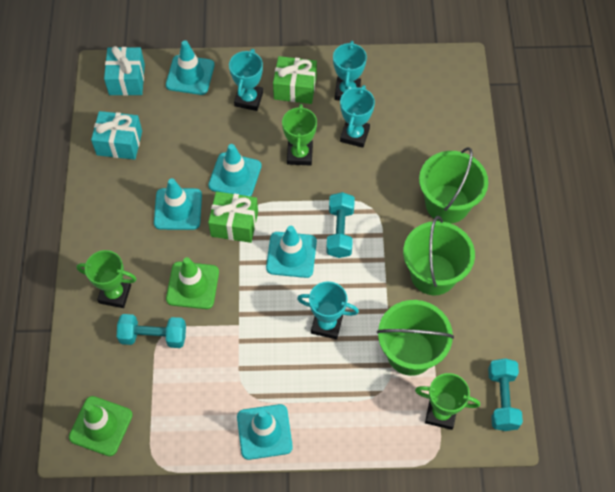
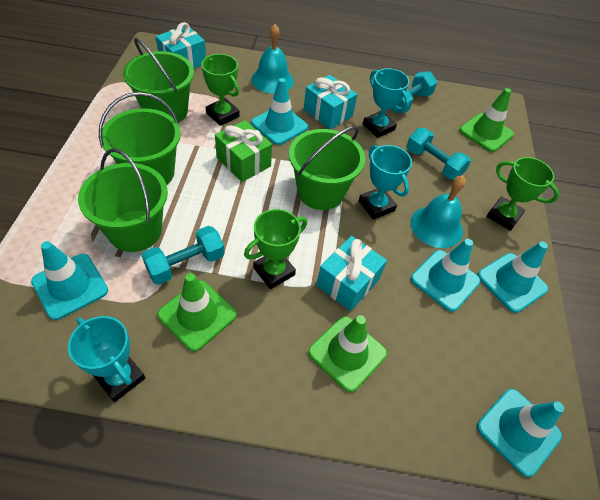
green bucket: 3 -> 4
green gift: 2 -> 1
green traffic cone: 2 -> 3
turquoise bell: 0 -> 2
turquoise gift: 2 -> 3
turquoise trophy: 4 -> 3

